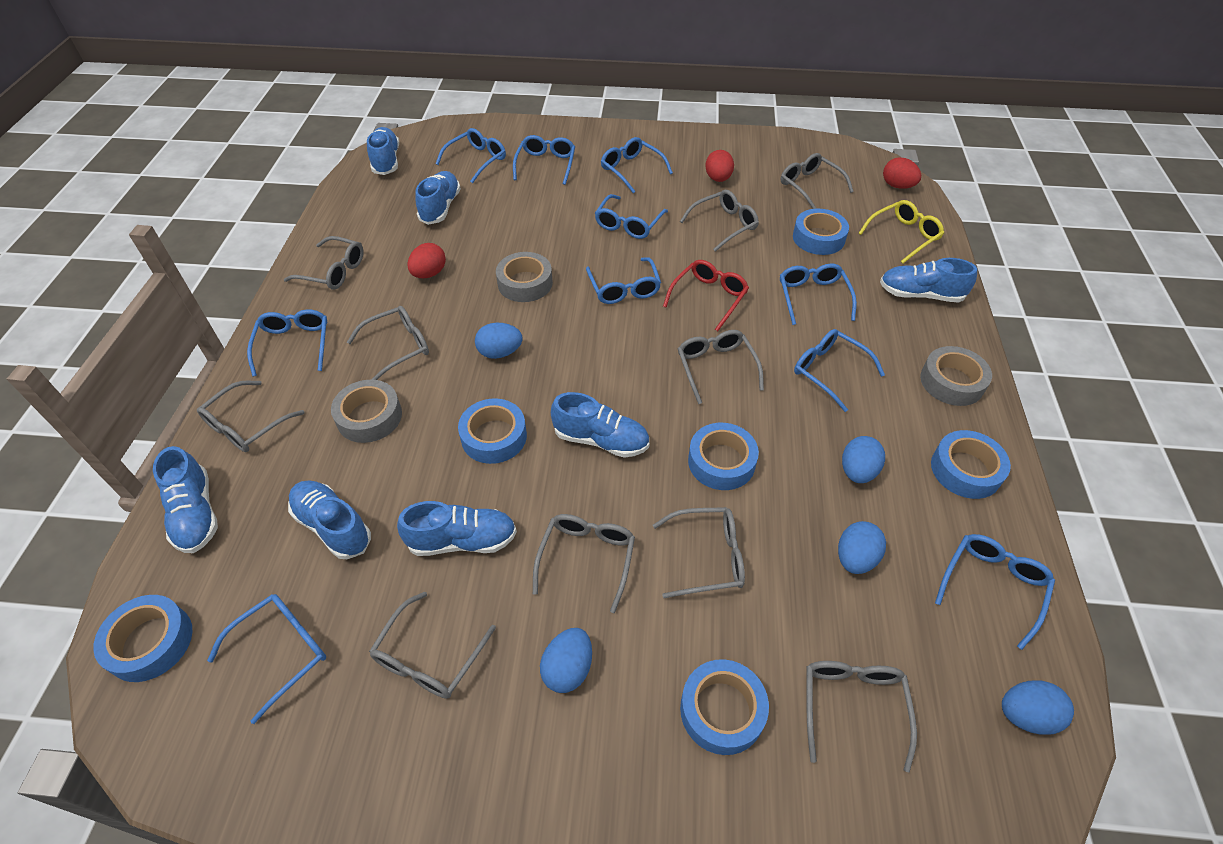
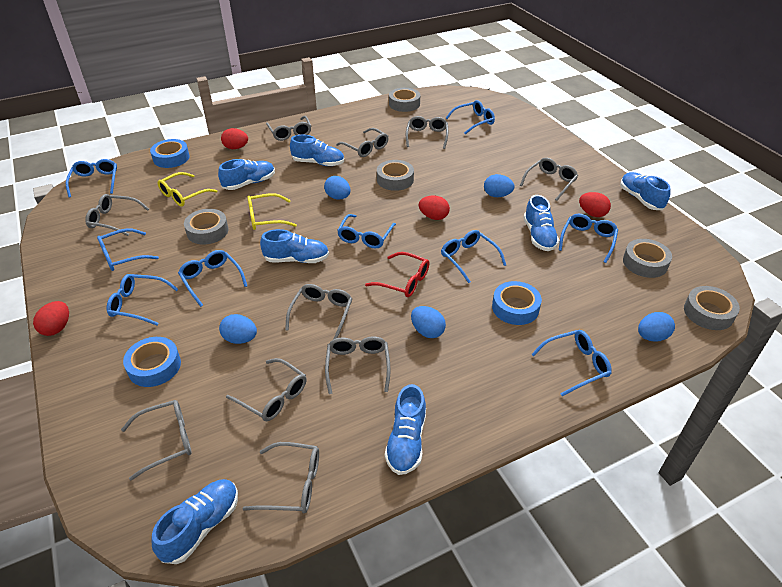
blue glasses: 10 -> 9
blue tape: 6 -> 3
grey tape: 3 -> 5
red egg: 3 -> 4
yellow glasses: 1 -> 2

